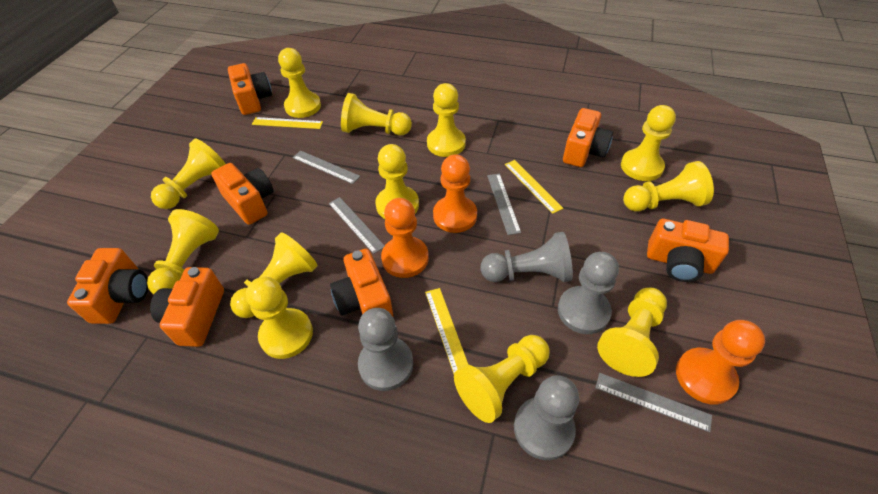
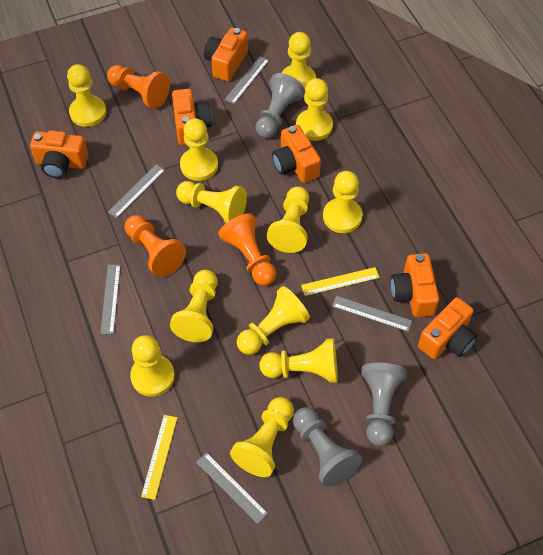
grey pawn: 4 -> 3
grey ruler: 4 -> 5
orange camera: 7 -> 6
yellow ruler: 3 -> 2

